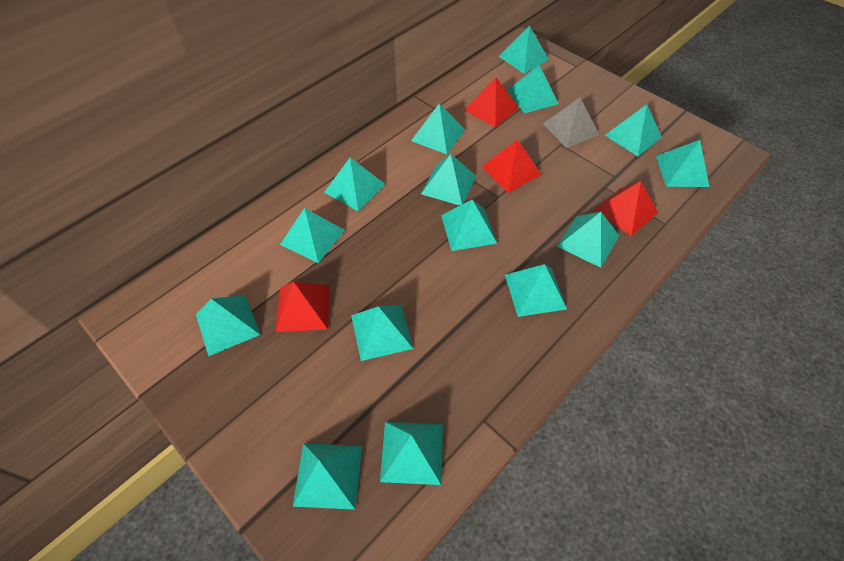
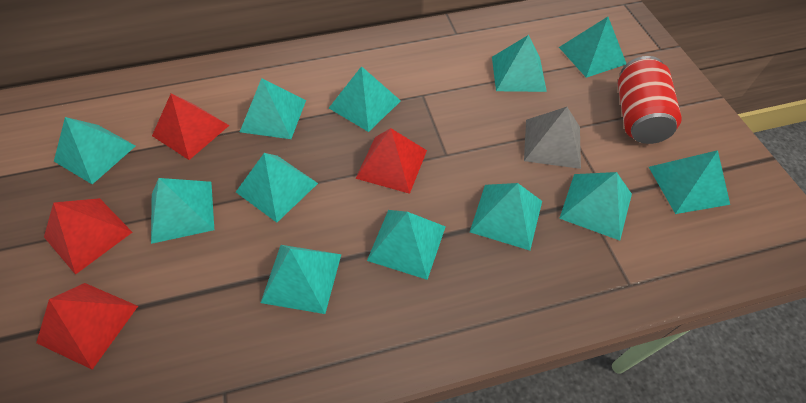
red can: 0 -> 1
turquoise pyramid: 15 -> 12

